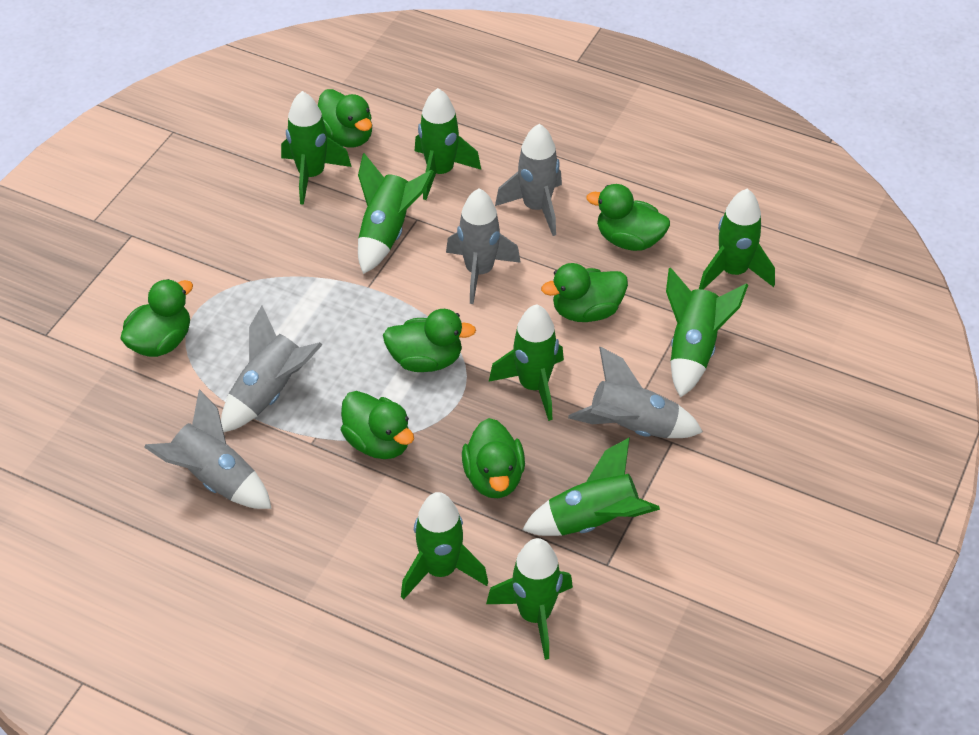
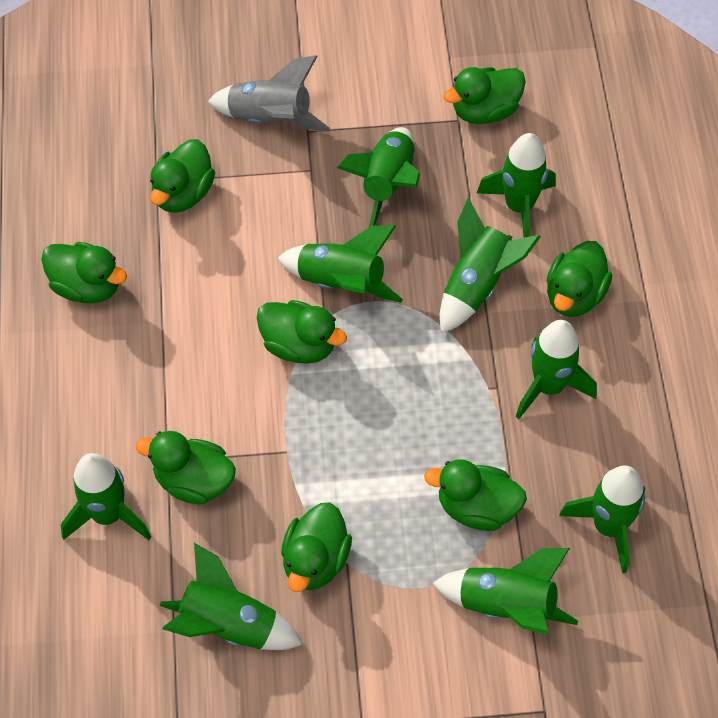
green duck: 7 -> 8
grey rocket: 5 -> 1

